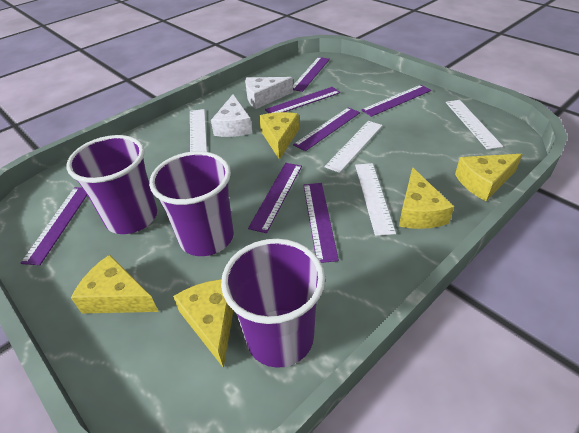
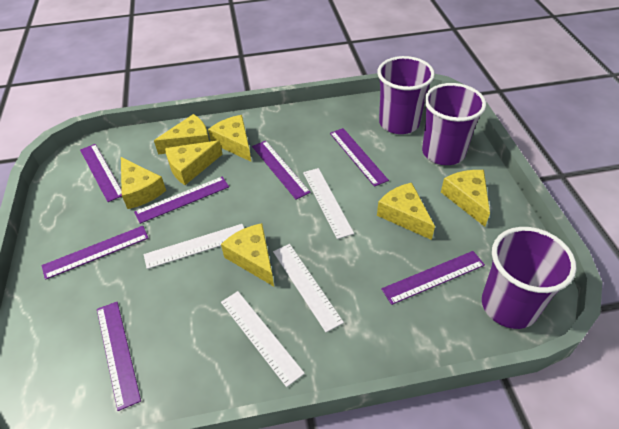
white cheese: 2 -> 0
yellow cheese: 5 -> 7

